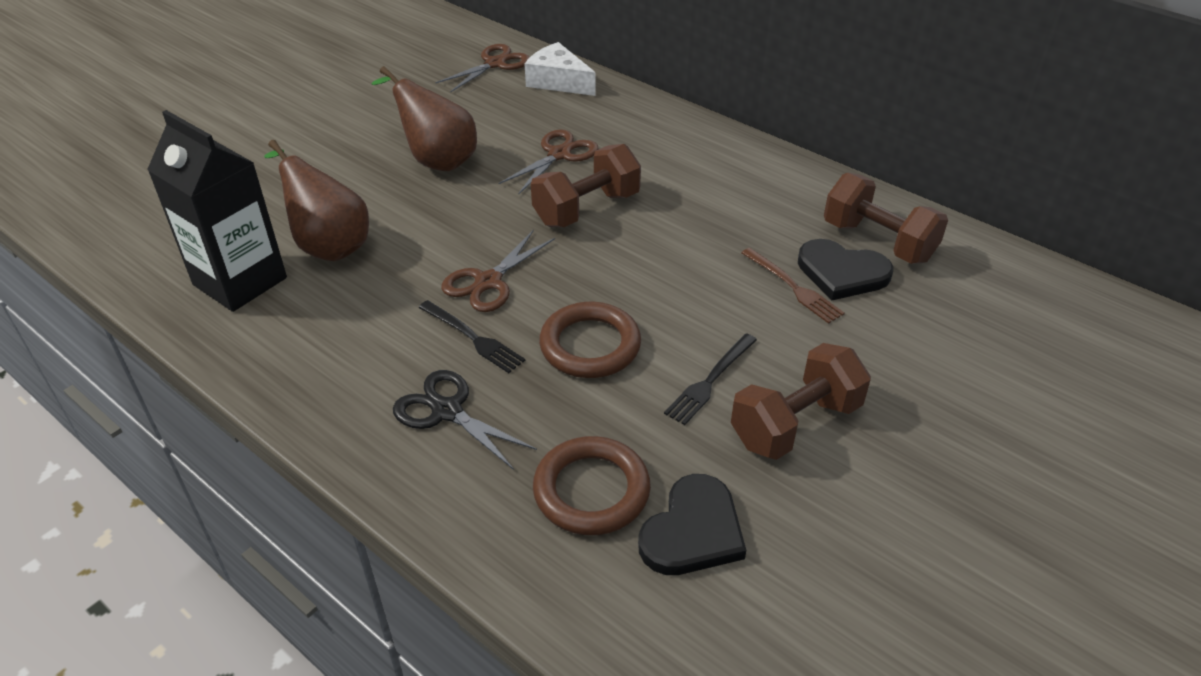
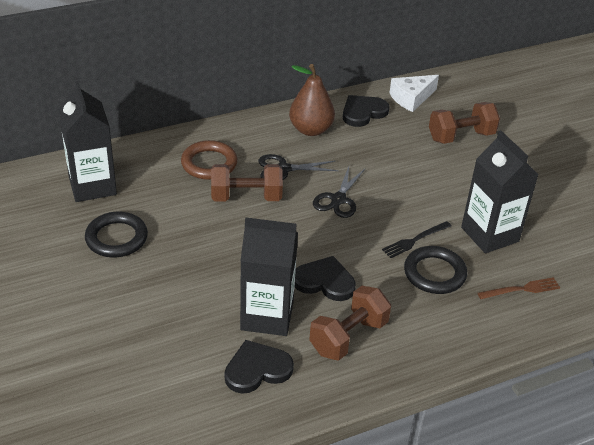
black carton: 1 -> 3
black fork: 2 -> 1
black heart: 2 -> 3
black ring: 0 -> 2
black scissors: 1 -> 2
brown pear: 2 -> 1
brown ring: 2 -> 1
brown scissors: 3 -> 0

